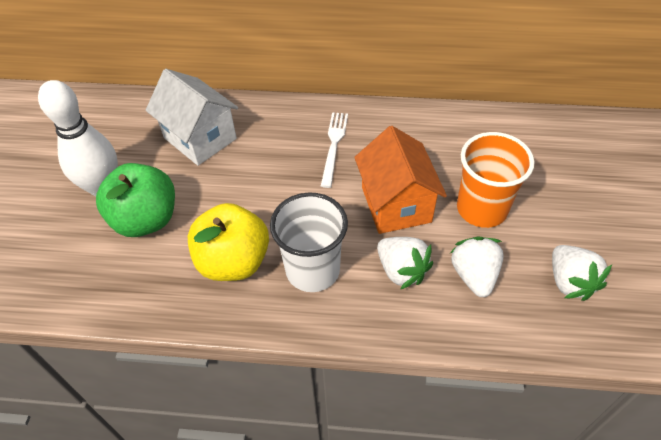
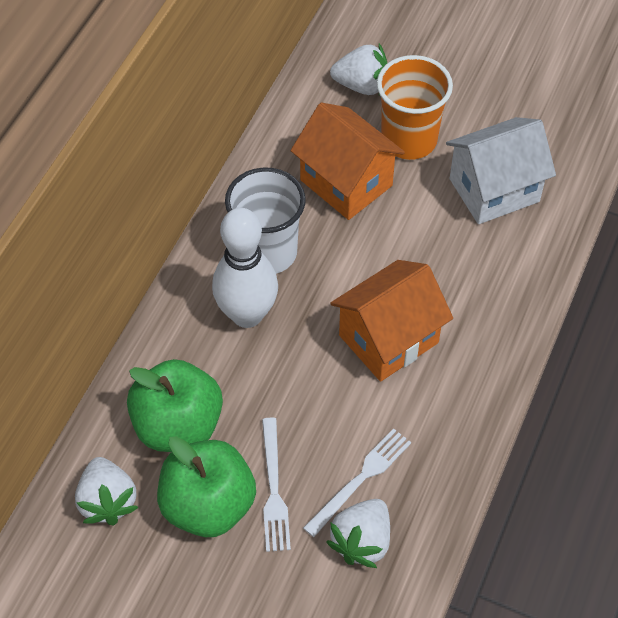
green apple: 1 -> 2
orange house: 1 -> 2
white fork: 1 -> 2
yellow apple: 1 -> 0

